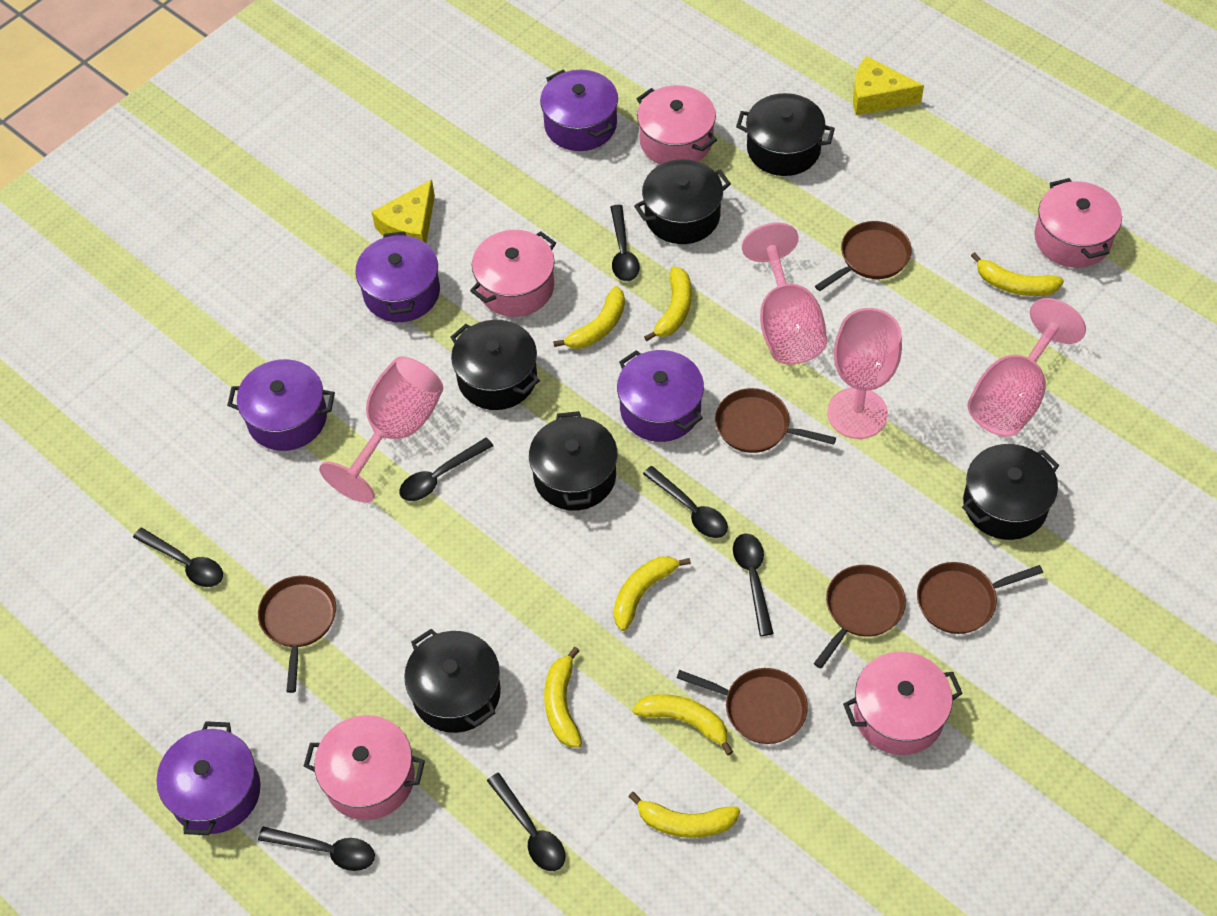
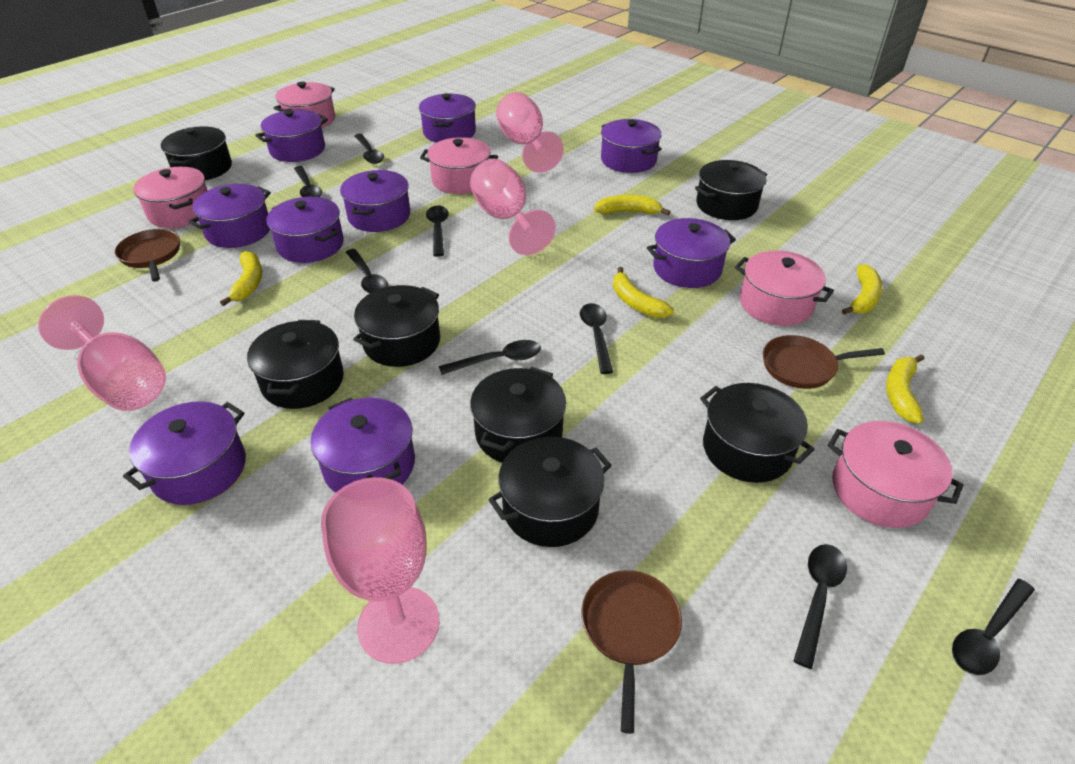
black pot: 6 -> 7
black spoon: 7 -> 8
brown pan: 6 -> 3
purple pot: 5 -> 9
yellow banana: 7 -> 5
yellow cheese: 2 -> 0

